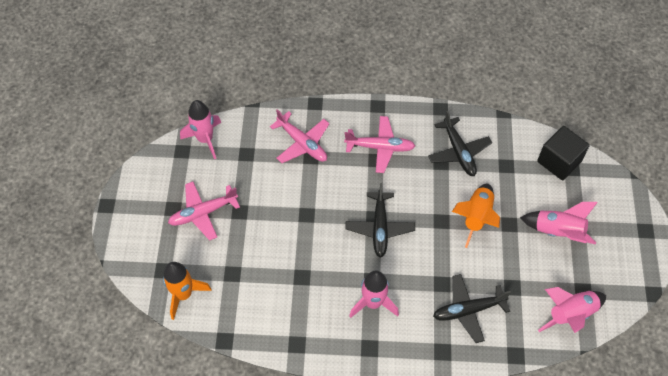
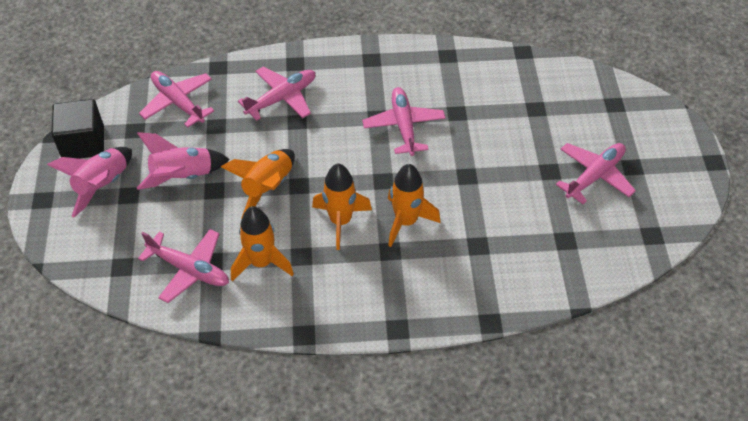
black plane: 3 -> 0
orange rocket: 2 -> 4
pink plane: 3 -> 5
pink rocket: 4 -> 2

